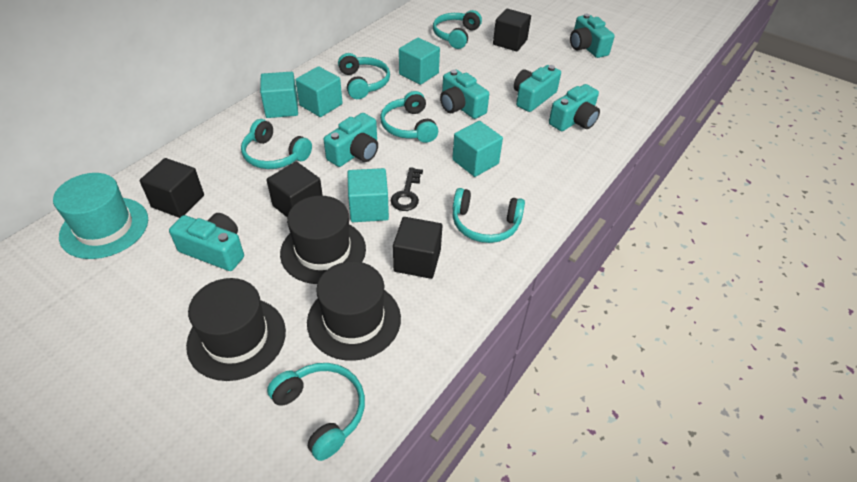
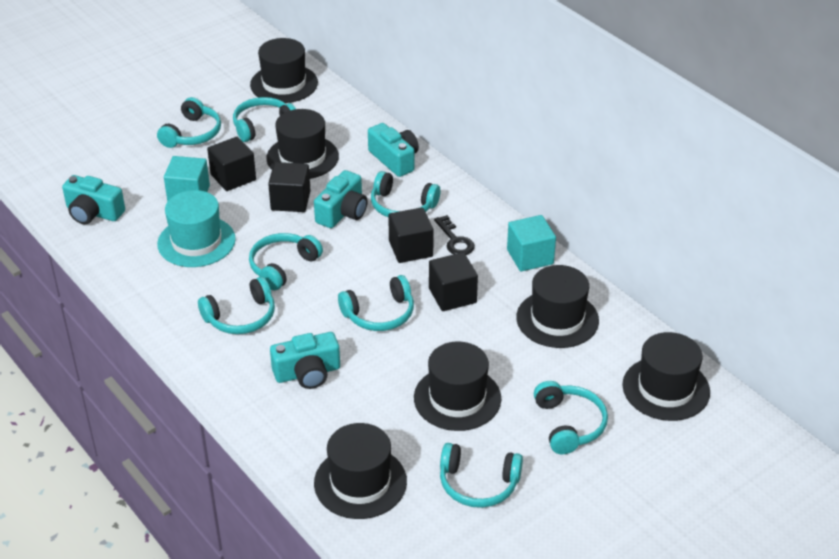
black hat: 3 -> 6
turquoise camera: 6 -> 4
turquoise cube: 5 -> 2
turquoise headphones: 6 -> 8

